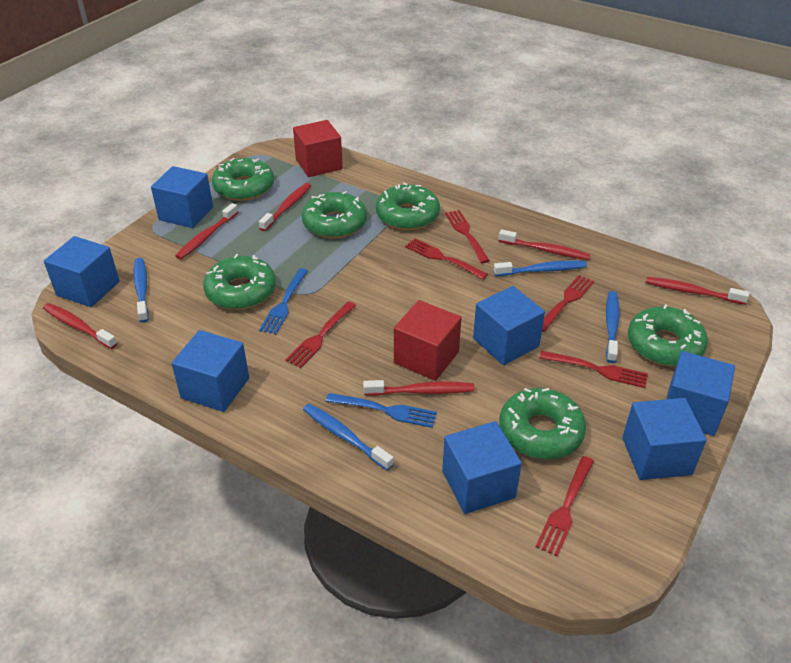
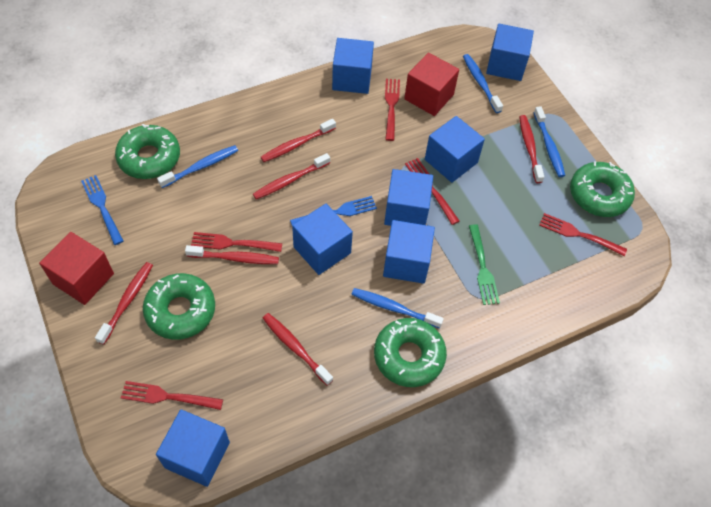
green donut: 6 -> 4
green fork: 0 -> 1
red fork: 6 -> 5

